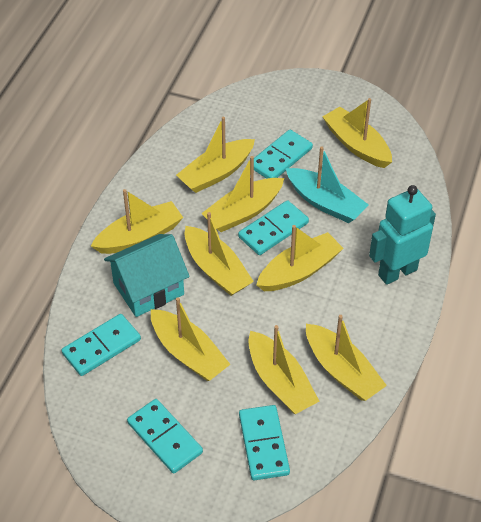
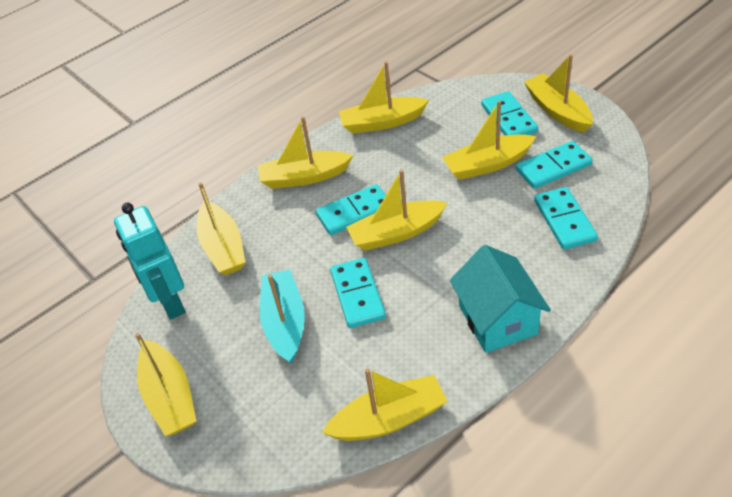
yellow boat: 9 -> 8

